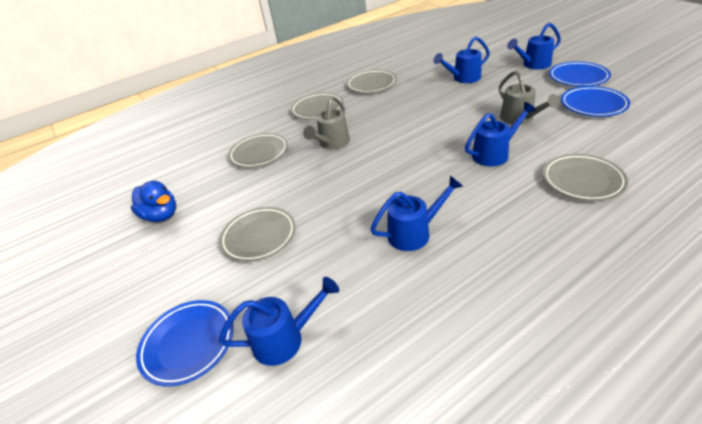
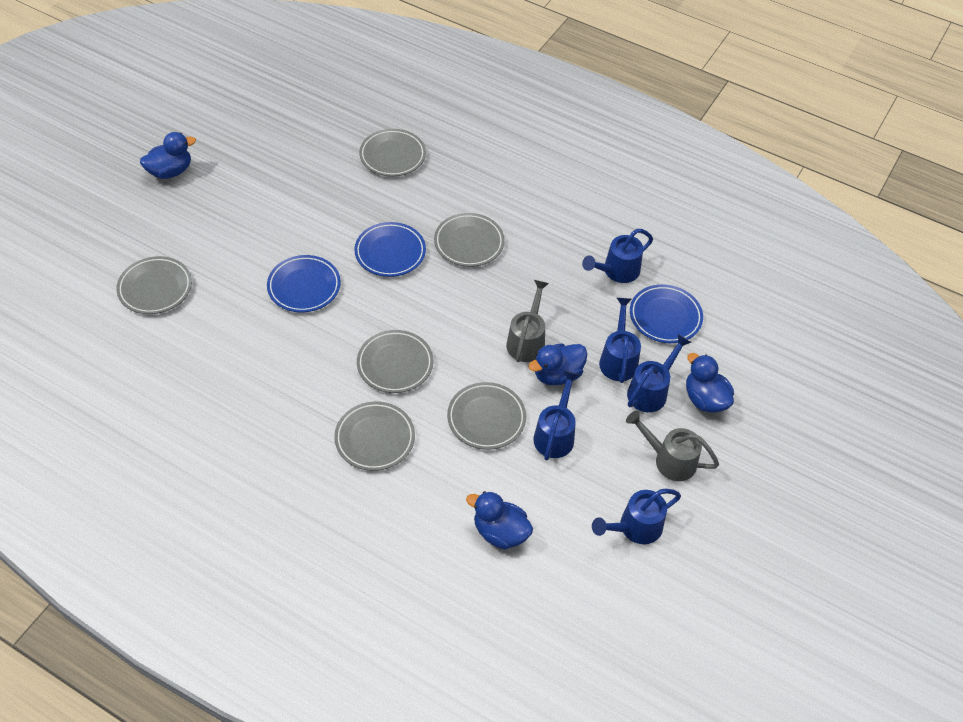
blue duck: 1 -> 4
grey plate: 5 -> 6

